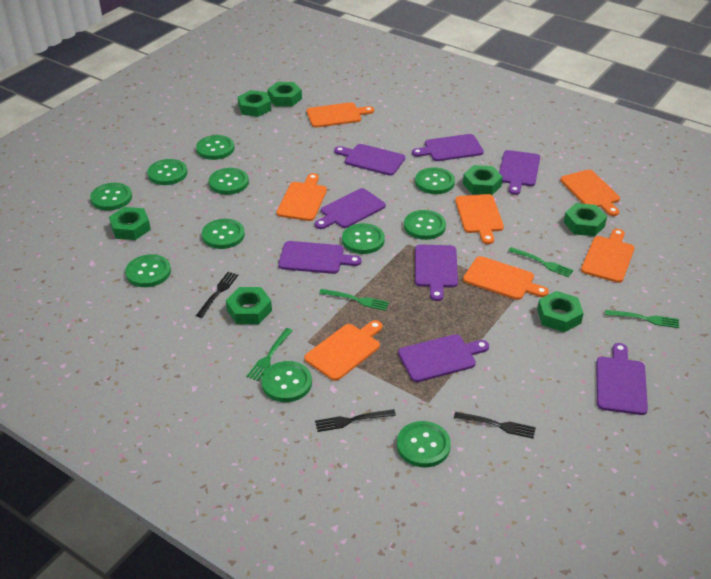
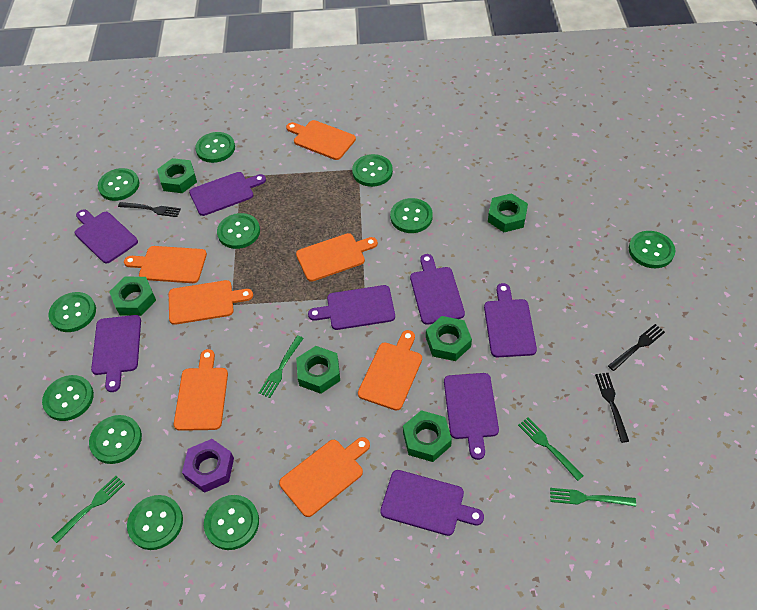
green nut: 7 -> 6
purple nut: 0 -> 1

